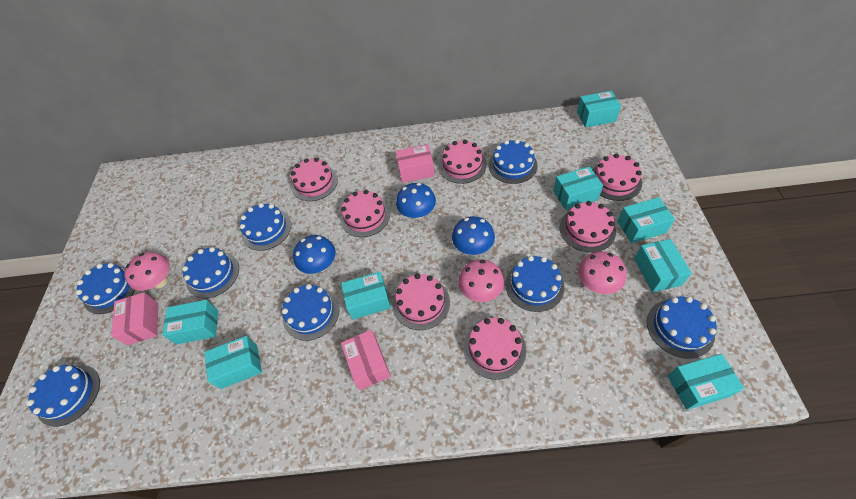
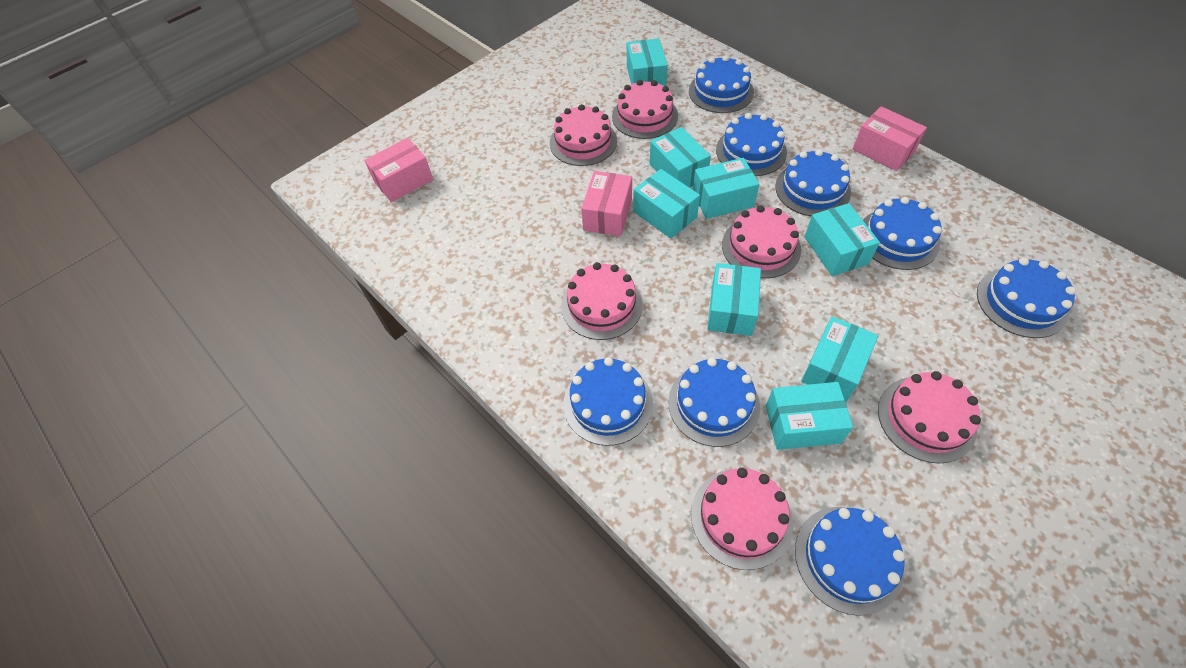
blue mushroom: 3 -> 0
pink cake: 7 -> 6
pink mushroom: 3 -> 0

